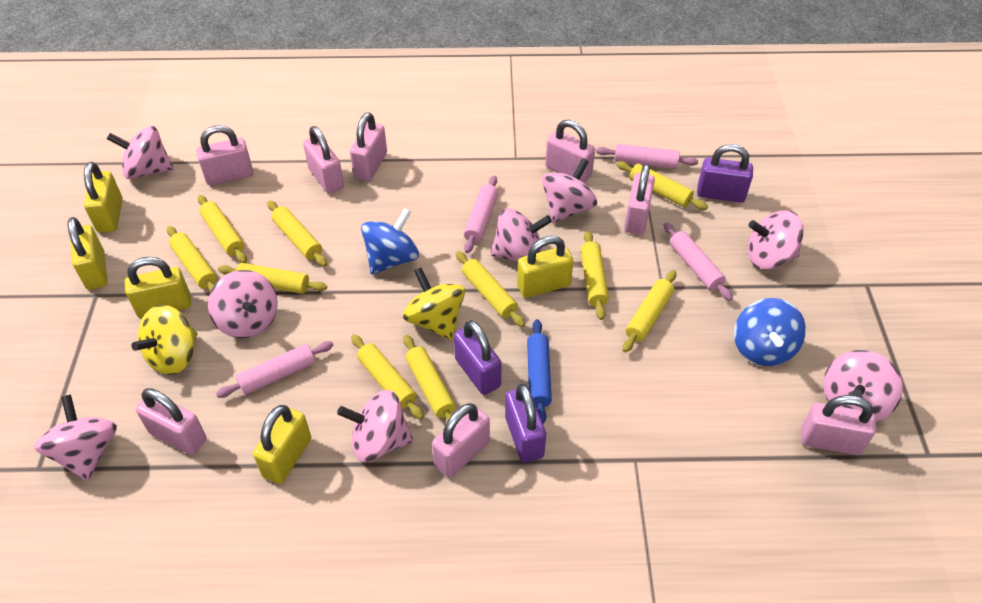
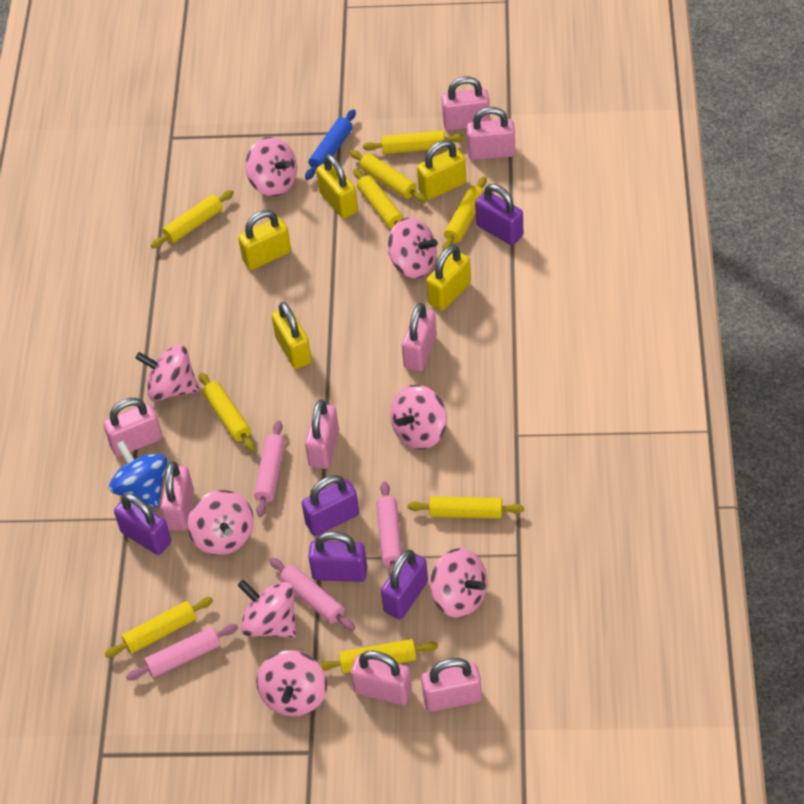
blue spinning top: 2 -> 1
purple padlock: 3 -> 5
yellow rolling pin: 10 -> 9
yellow spinning top: 2 -> 0

